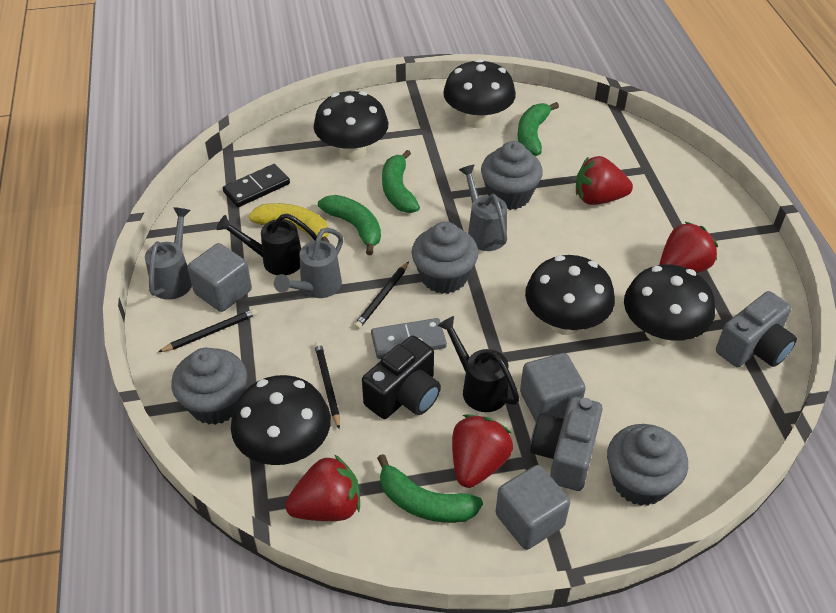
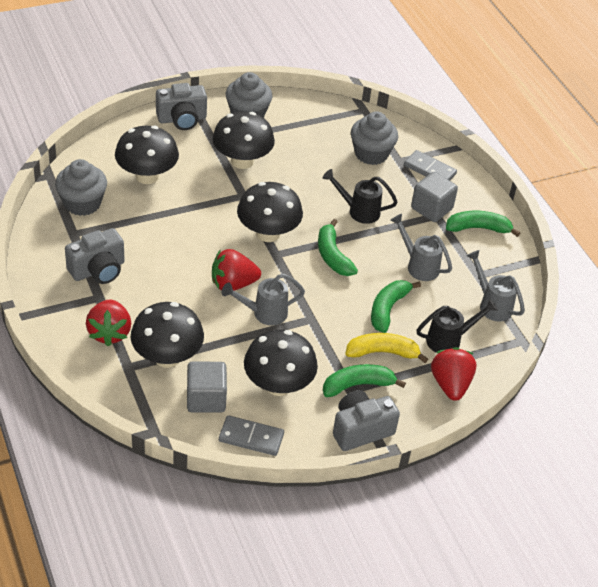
black camera: 1 -> 0
black domino: 1 -> 0
black pencil: 3 -> 0
grey camera: 2 -> 3
grey cube: 3 -> 2
grey cupcake: 4 -> 3
grey domino: 1 -> 2
red strawberry: 4 -> 3

